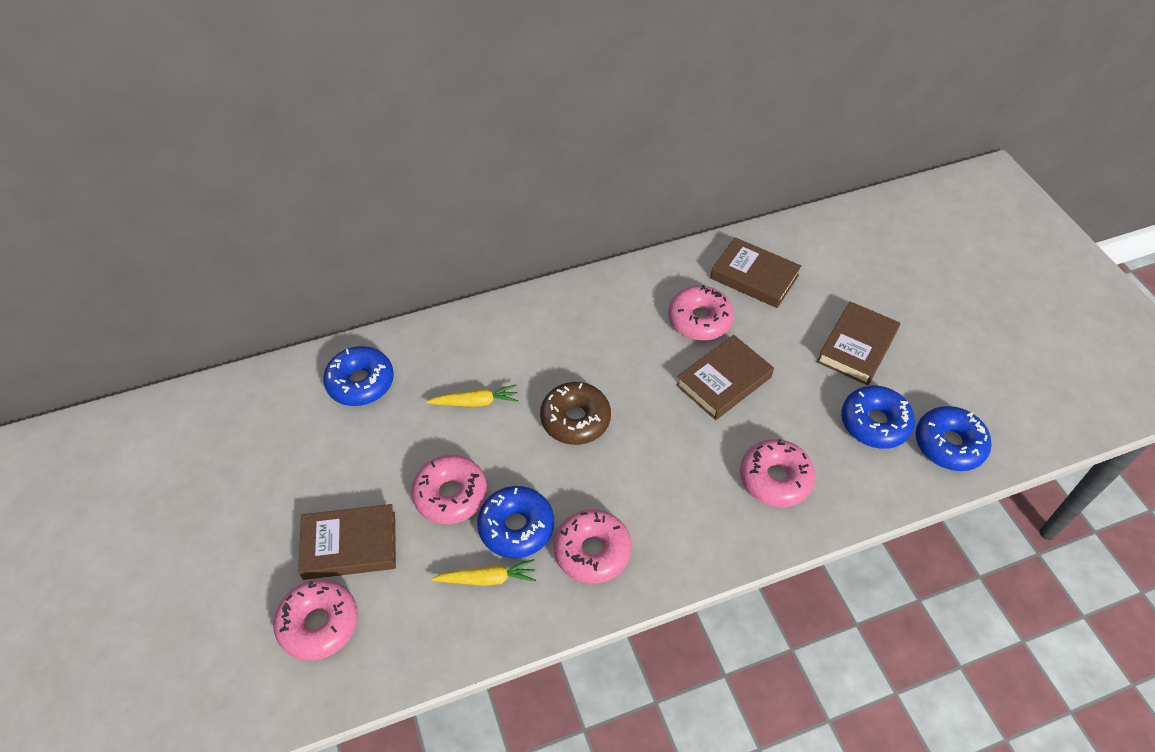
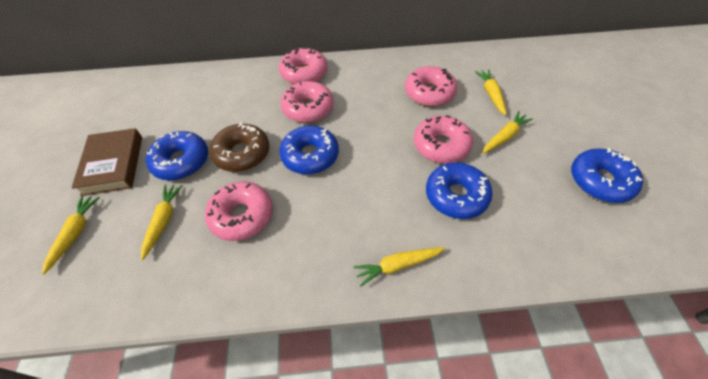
brown book: 4 -> 1
yellow carrot: 2 -> 5

